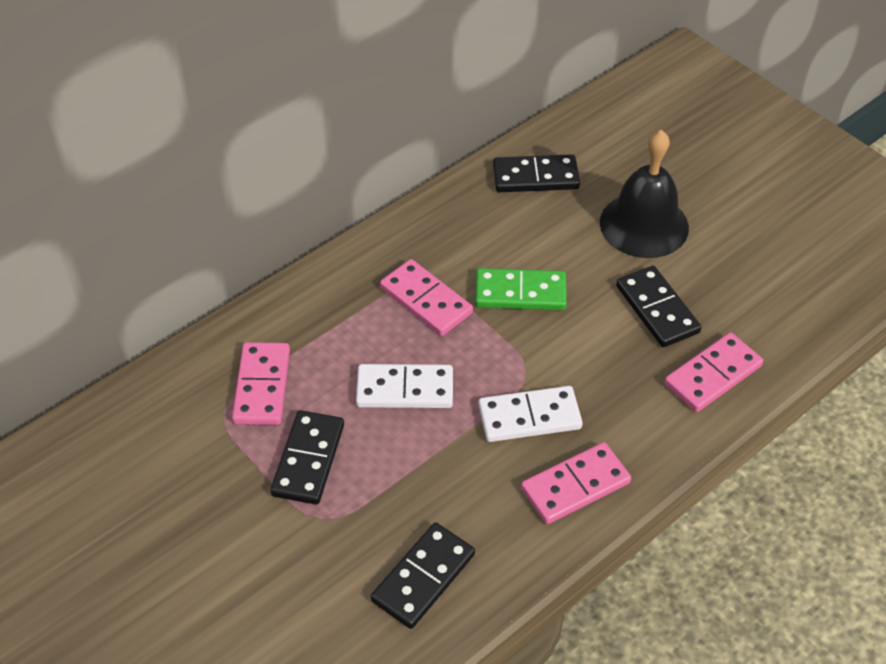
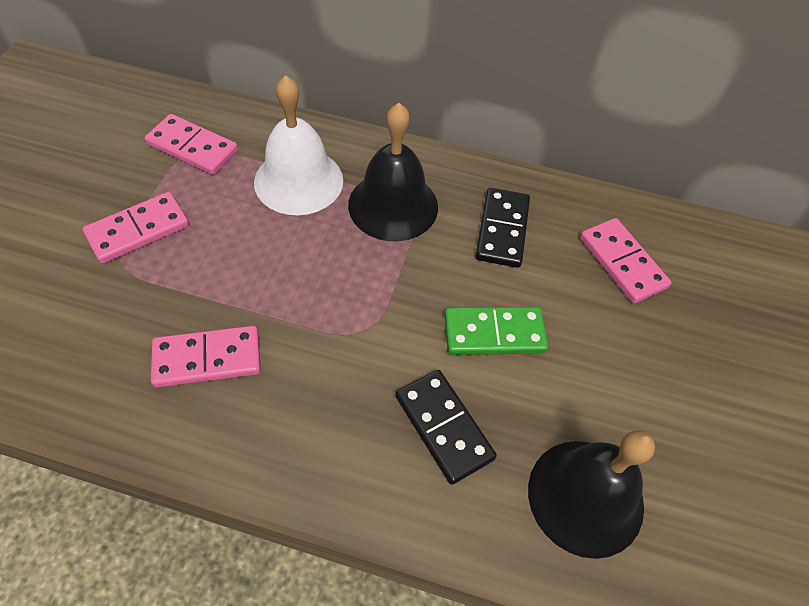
black bell: 1 -> 2
black domino: 4 -> 2
white bell: 0 -> 1
white domino: 2 -> 0

